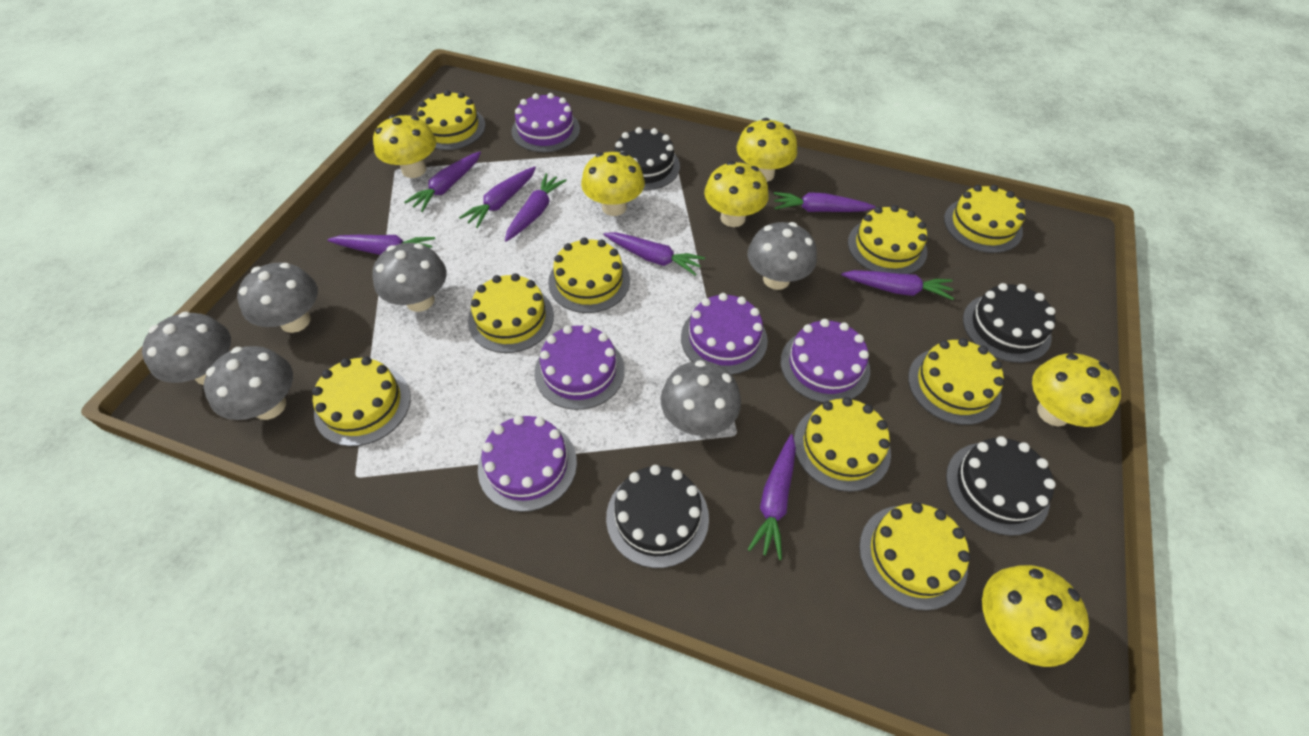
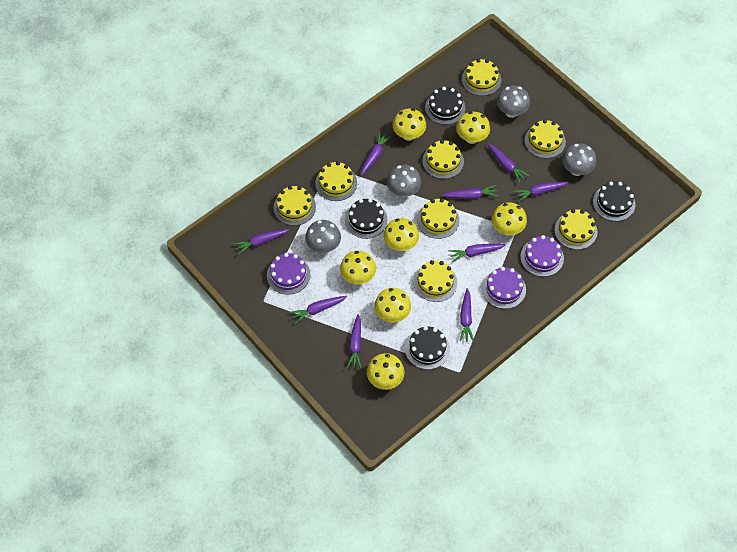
grey mushroom: 6 -> 4
purple cake: 5 -> 3
purple carrot: 8 -> 9
yellow cake: 9 -> 8
yellow mushroom: 6 -> 7

